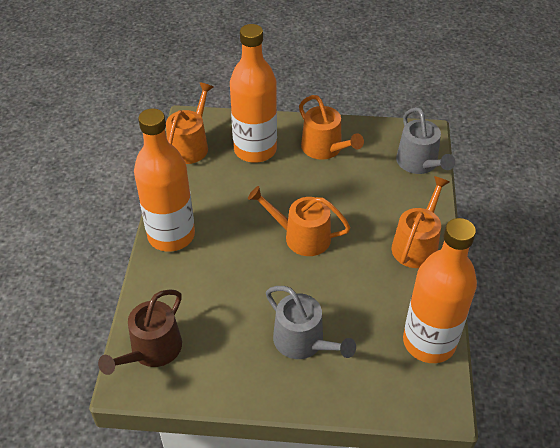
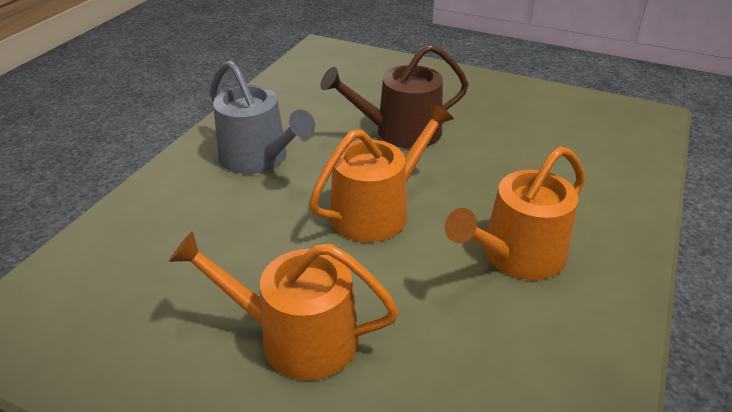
grey watering can: 2 -> 1
orange bottle: 3 -> 0
orange watering can: 4 -> 3

